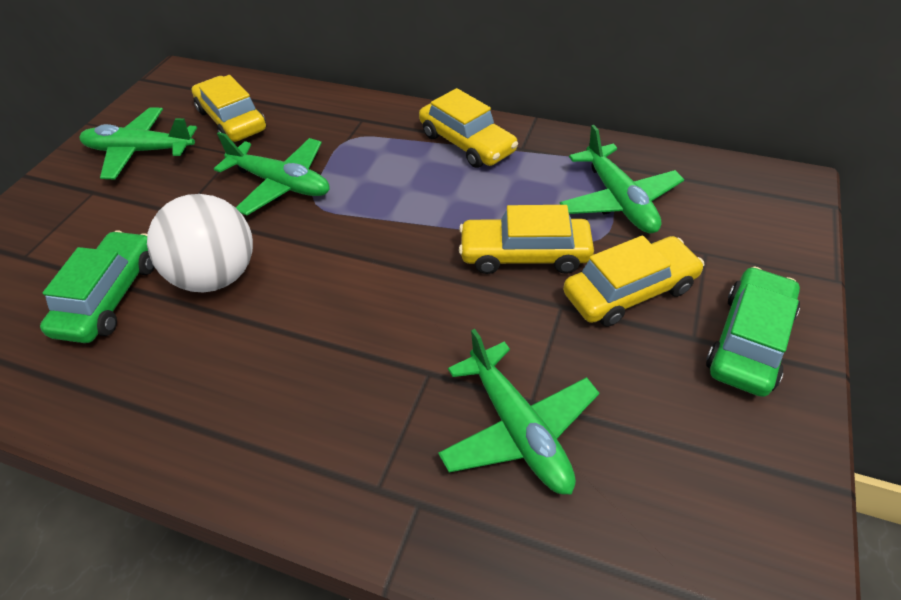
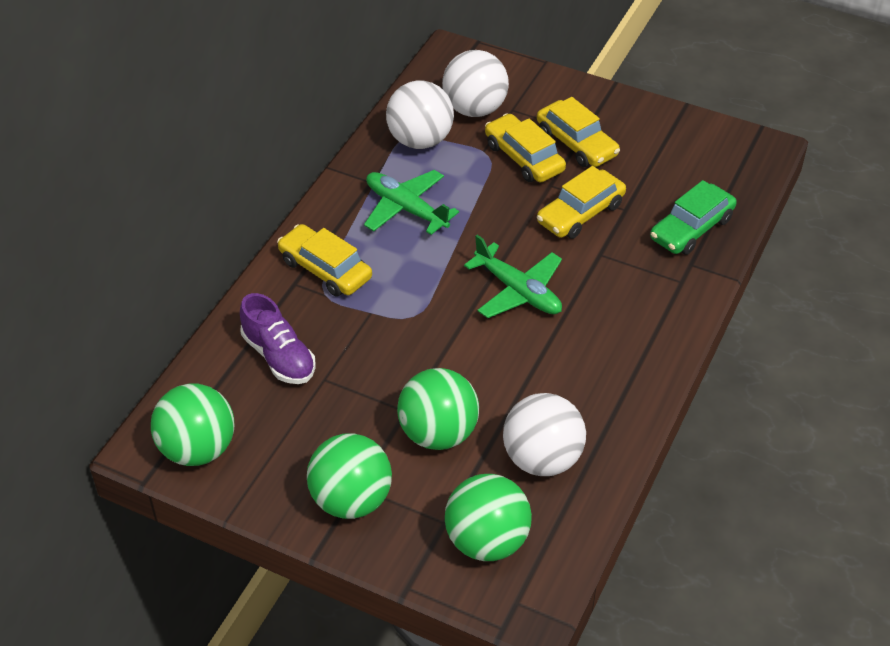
green ball: 0 -> 4
green car: 2 -> 1
green plane: 4 -> 2
purple shoe: 0 -> 1
white ball: 1 -> 3

